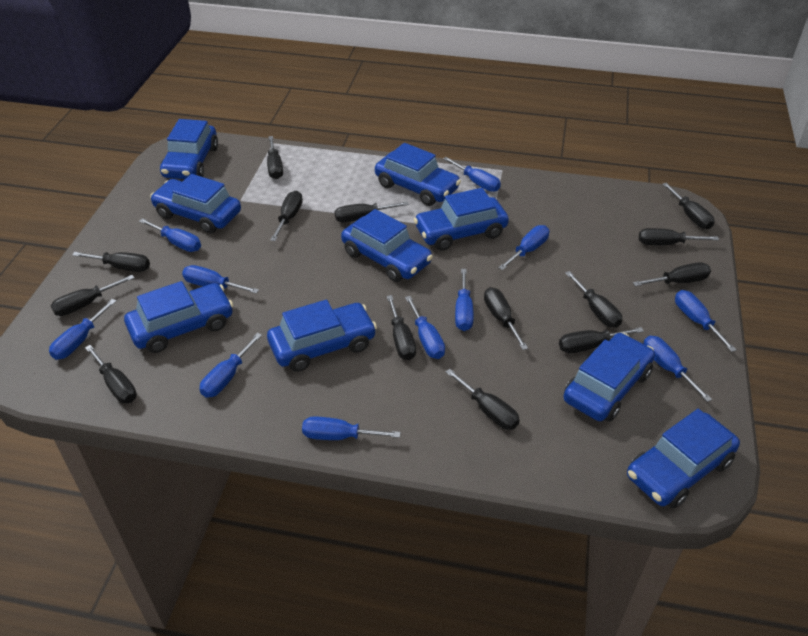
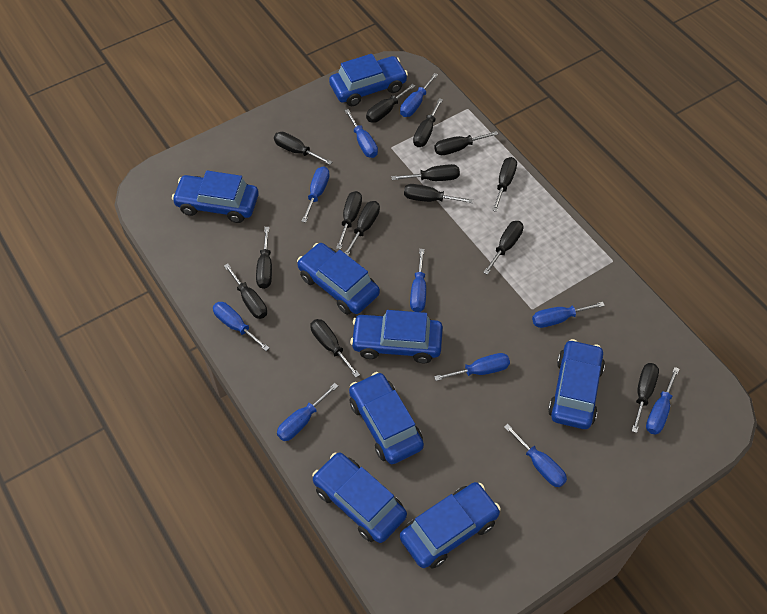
blue car: 9 -> 8
blue screwdriver: 11 -> 10

